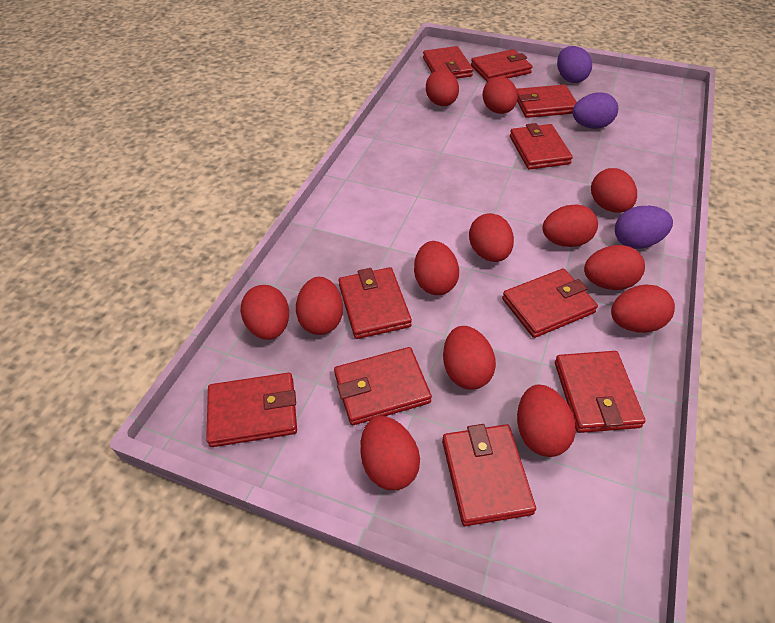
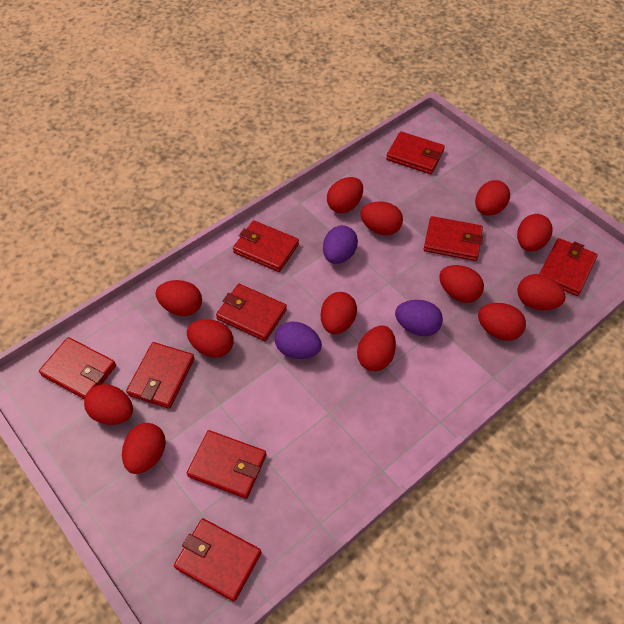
red wallet: 10 -> 9

